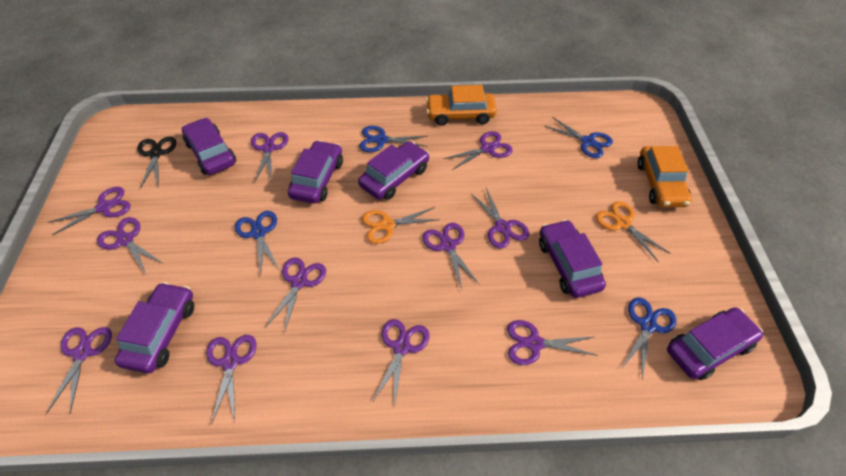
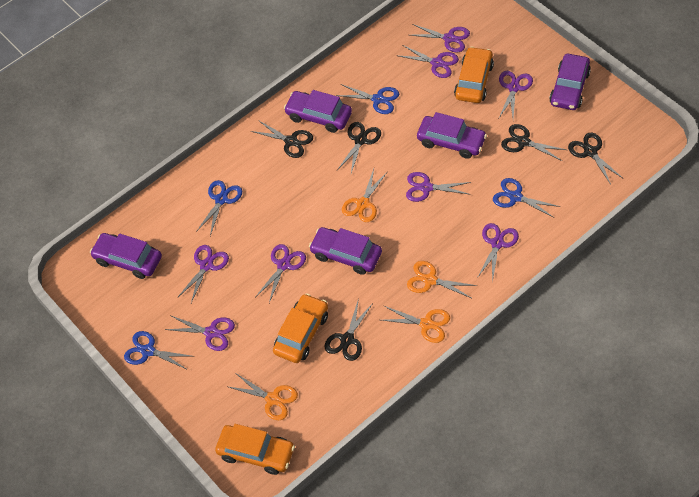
black scissors: 1 -> 5
orange car: 2 -> 3
orange scissors: 2 -> 4
purple car: 6 -> 5
purple scissors: 11 -> 8

